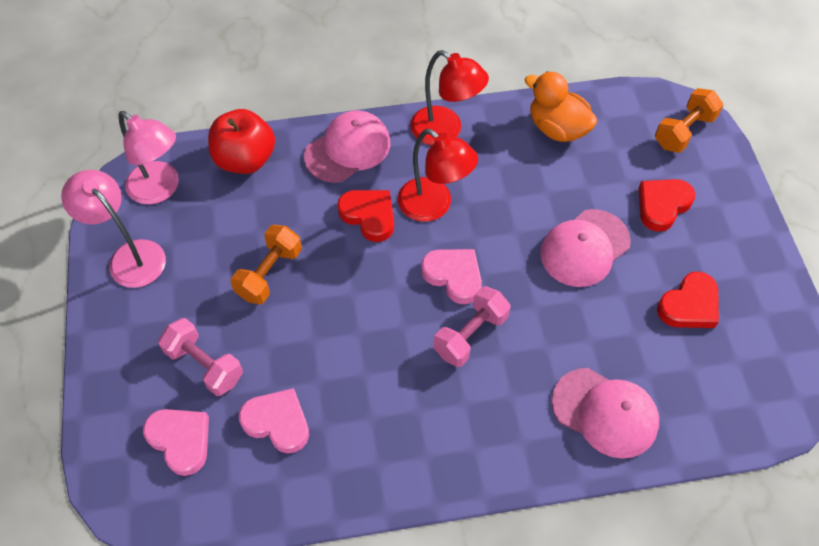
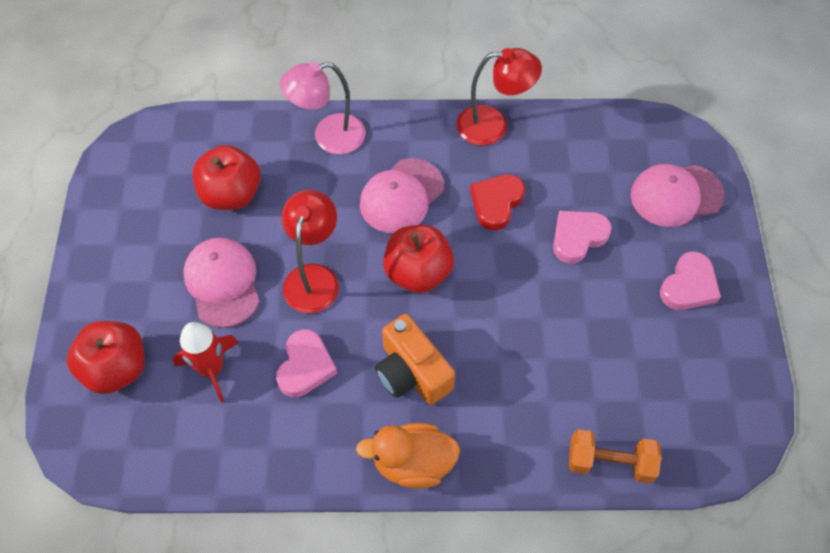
orange camera: 0 -> 1
orange dumbbell: 2 -> 1
pink dumbbell: 2 -> 0
pink lamp: 2 -> 1
red apple: 1 -> 3
red heart: 3 -> 1
red rocket: 0 -> 1

